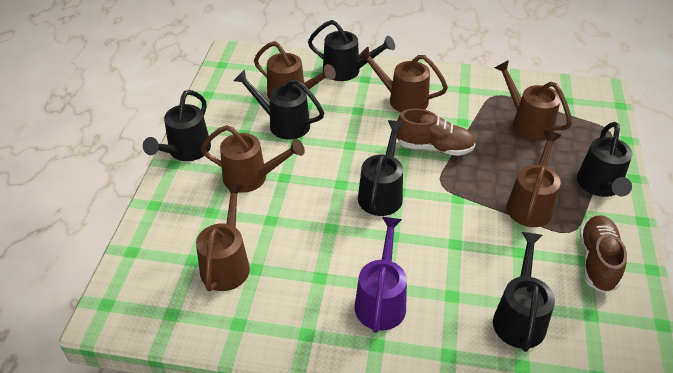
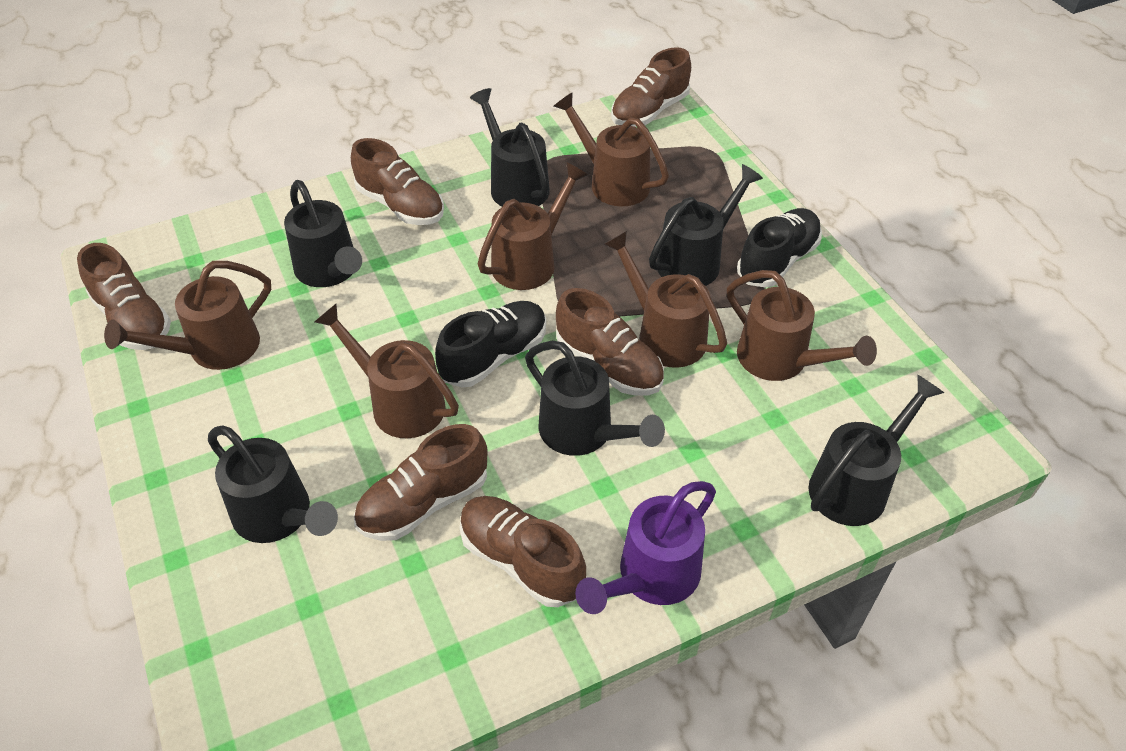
black shoe: 0 -> 2
brown shoe: 2 -> 6

